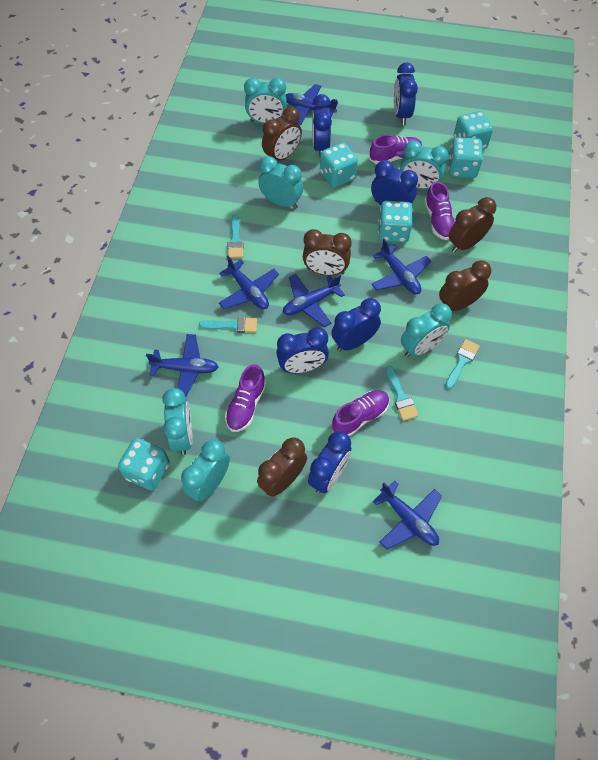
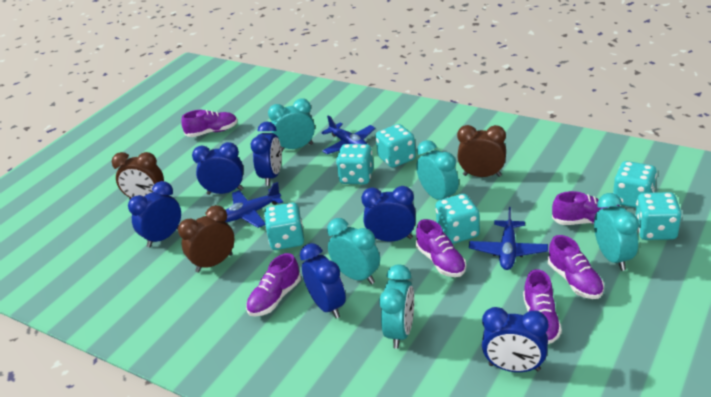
blue plane: 6 -> 3
brown clock: 5 -> 3
purple shoe: 4 -> 6
turquoise brush: 4 -> 0
turquoise clock: 6 -> 5
turquoise dice: 5 -> 6

